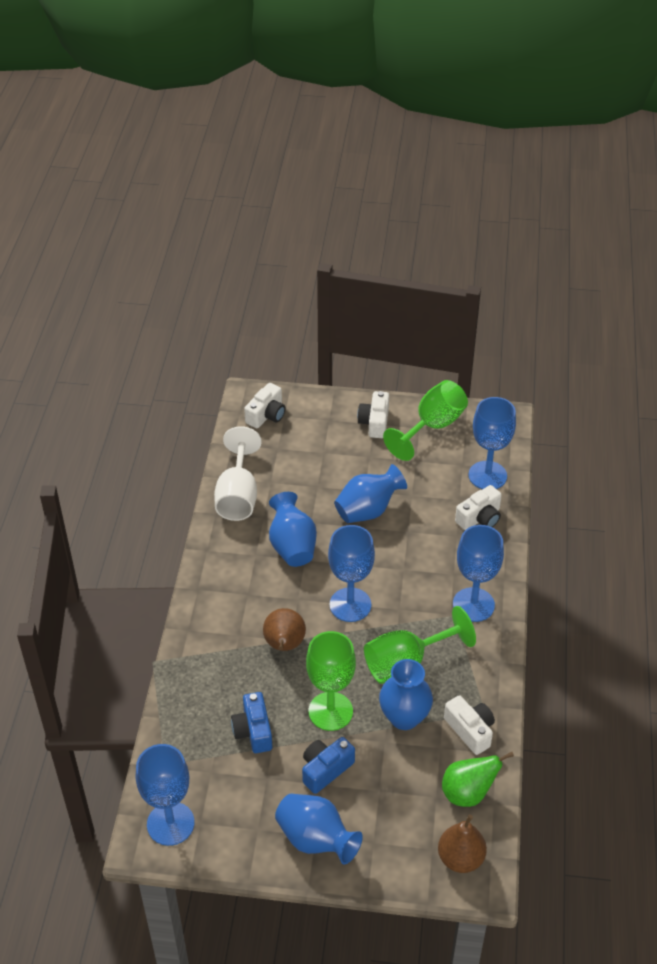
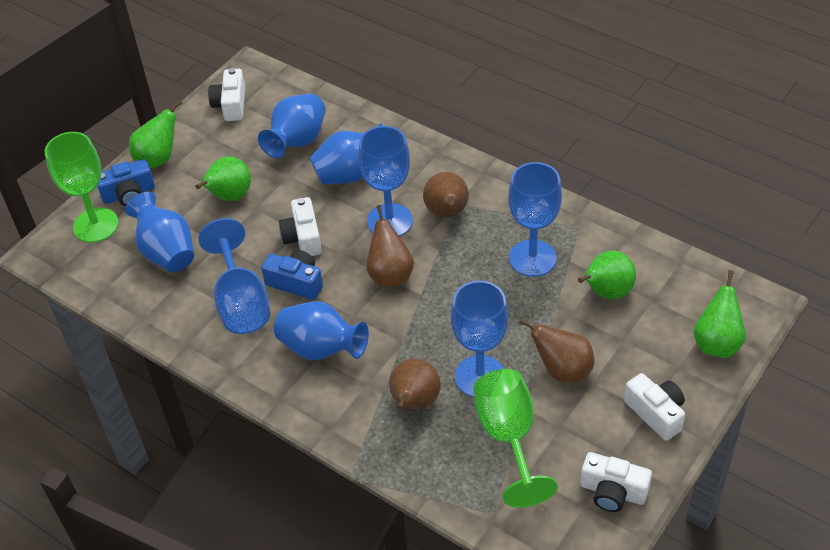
brown pear: 2 -> 4
green goblet: 3 -> 2
green pear: 1 -> 4
white goblet: 1 -> 0

